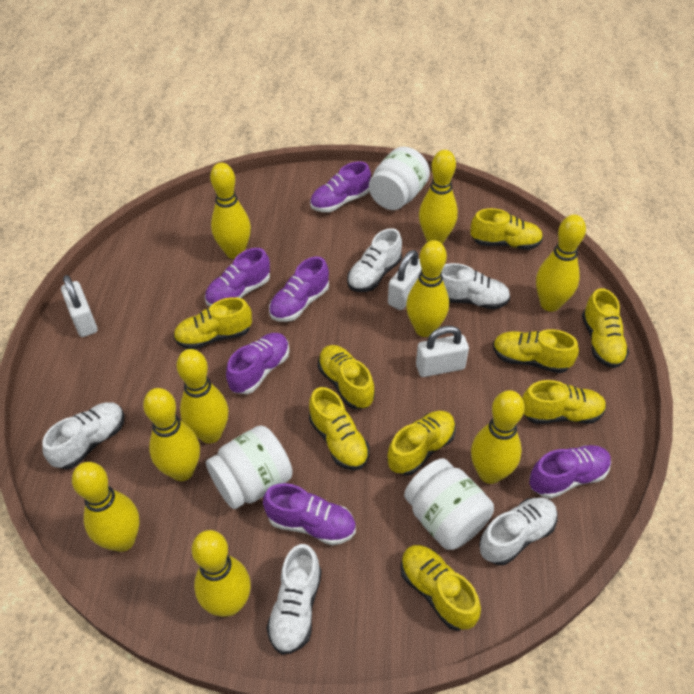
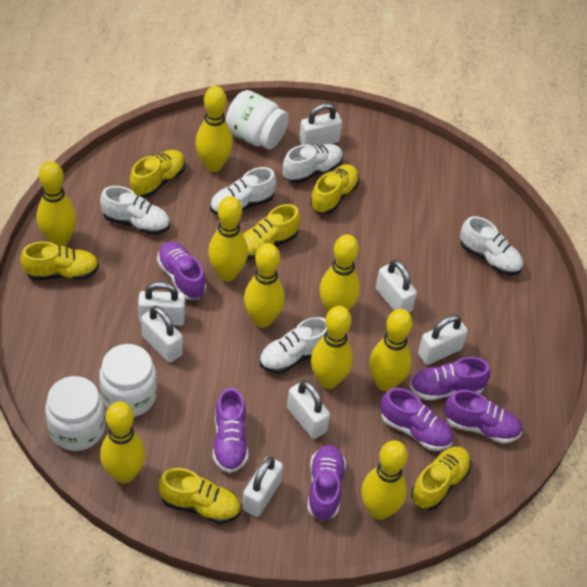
white padlock: 3 -> 7
yellow shoe: 9 -> 6

